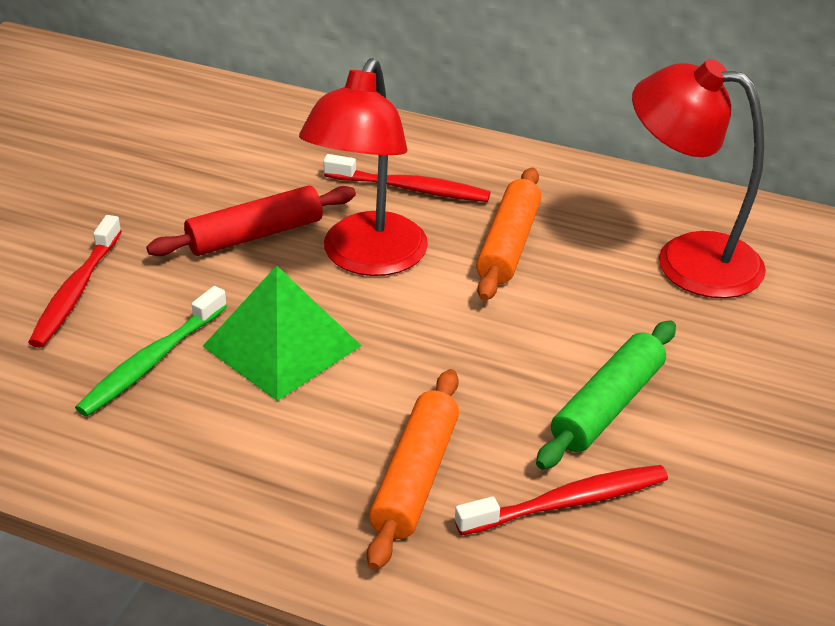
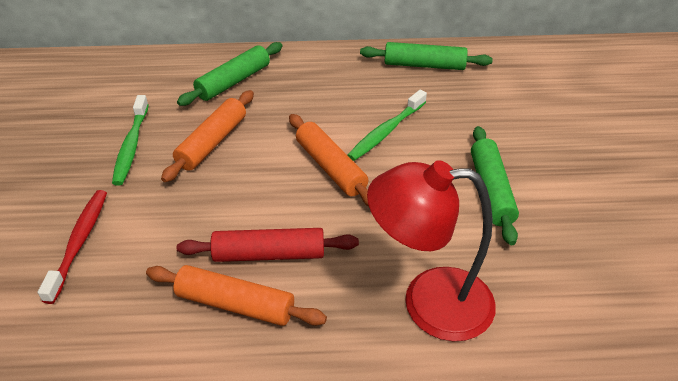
green pyramid: 1 -> 0
green rolling pin: 1 -> 3
green toothbrush: 1 -> 2
orange rolling pin: 2 -> 3
red lamp: 2 -> 1
red toothbrush: 3 -> 1

